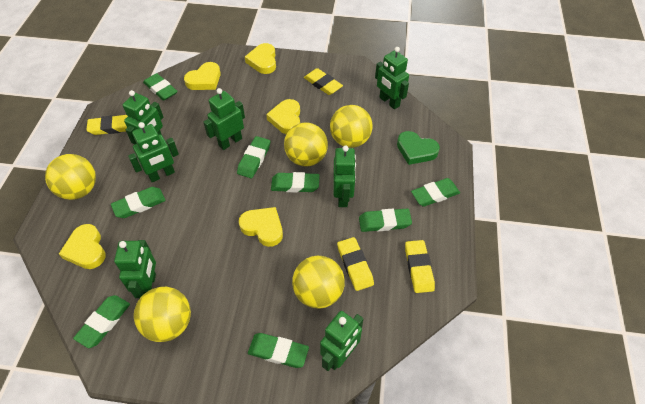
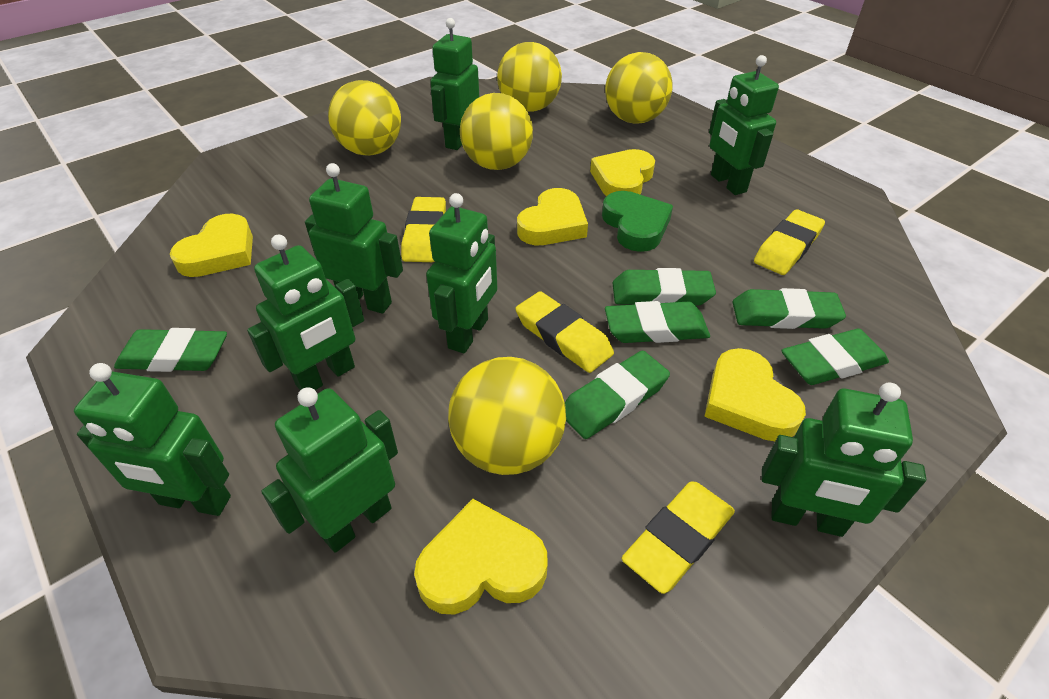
green eraser: 8 -> 6
green robot: 7 -> 8

